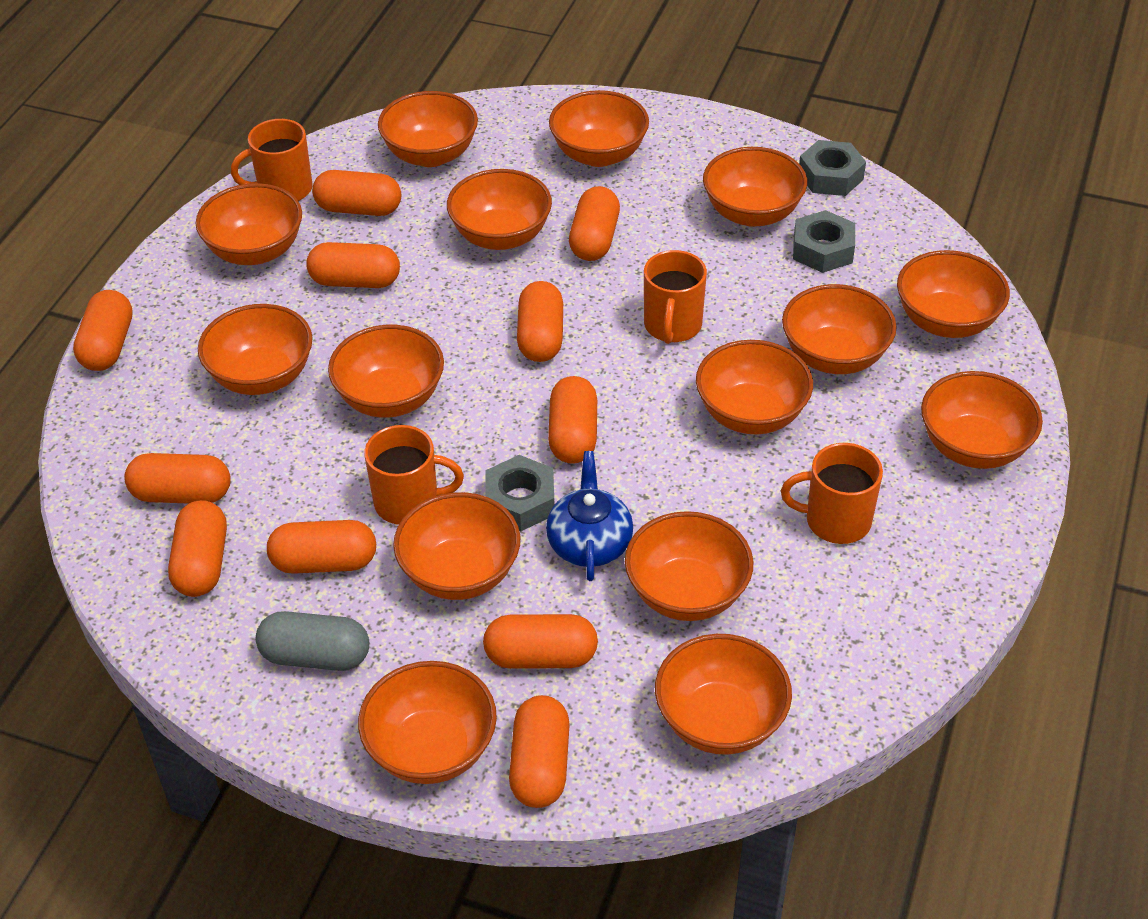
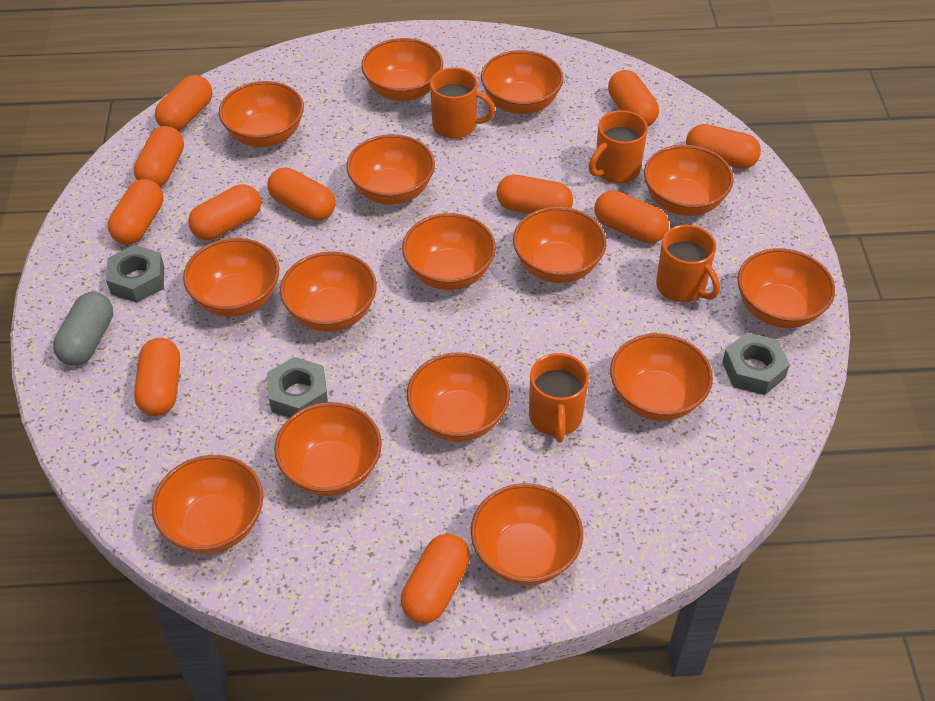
blue teapot: 1 -> 0

